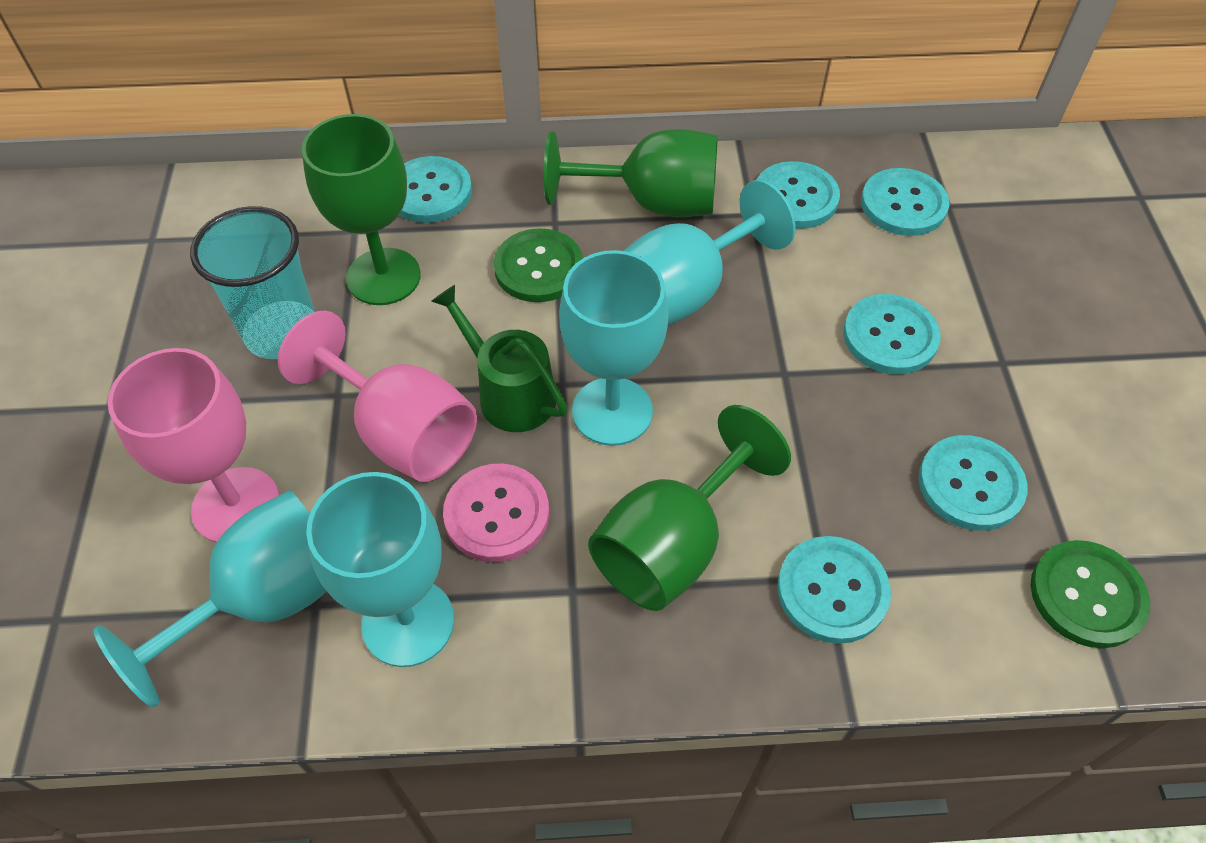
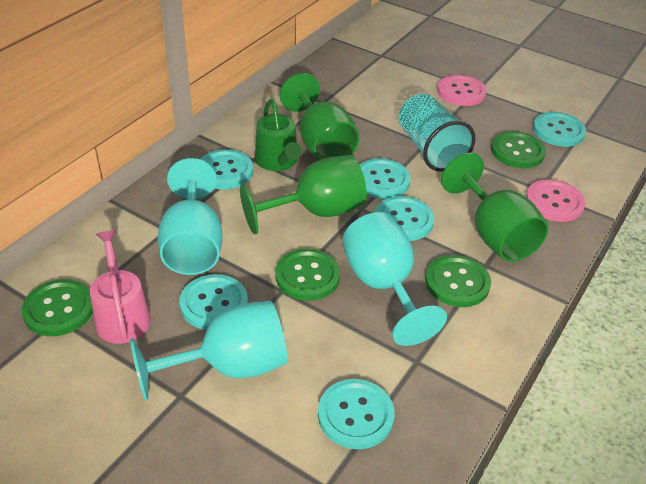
green button: 2 -> 4
pink button: 1 -> 2
pink goblet: 2 -> 0
pink watering can: 0 -> 1
turquoise goblet: 4 -> 3

